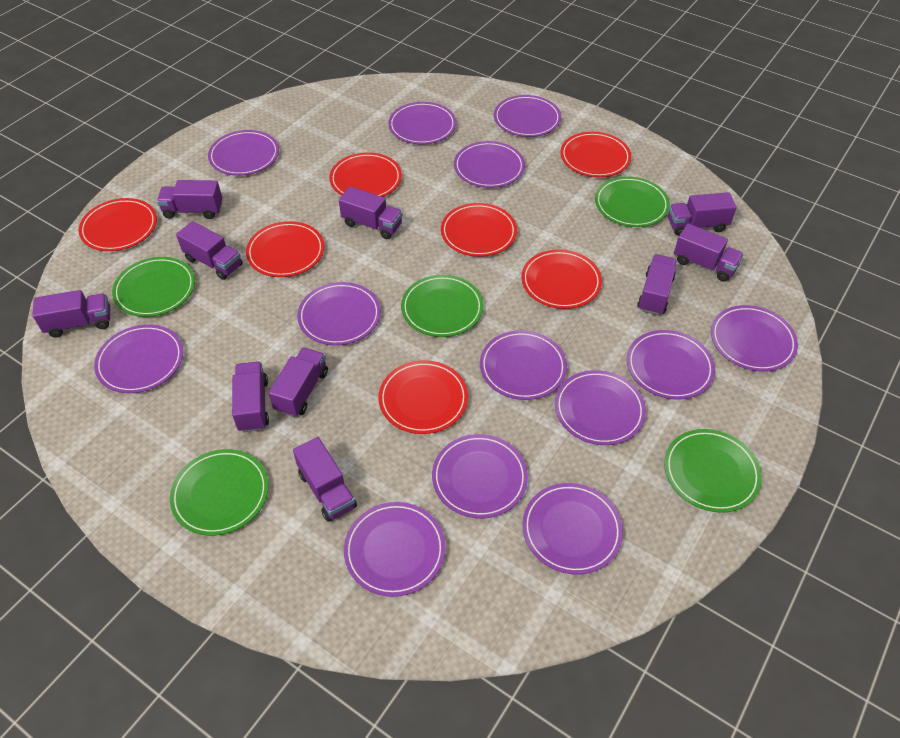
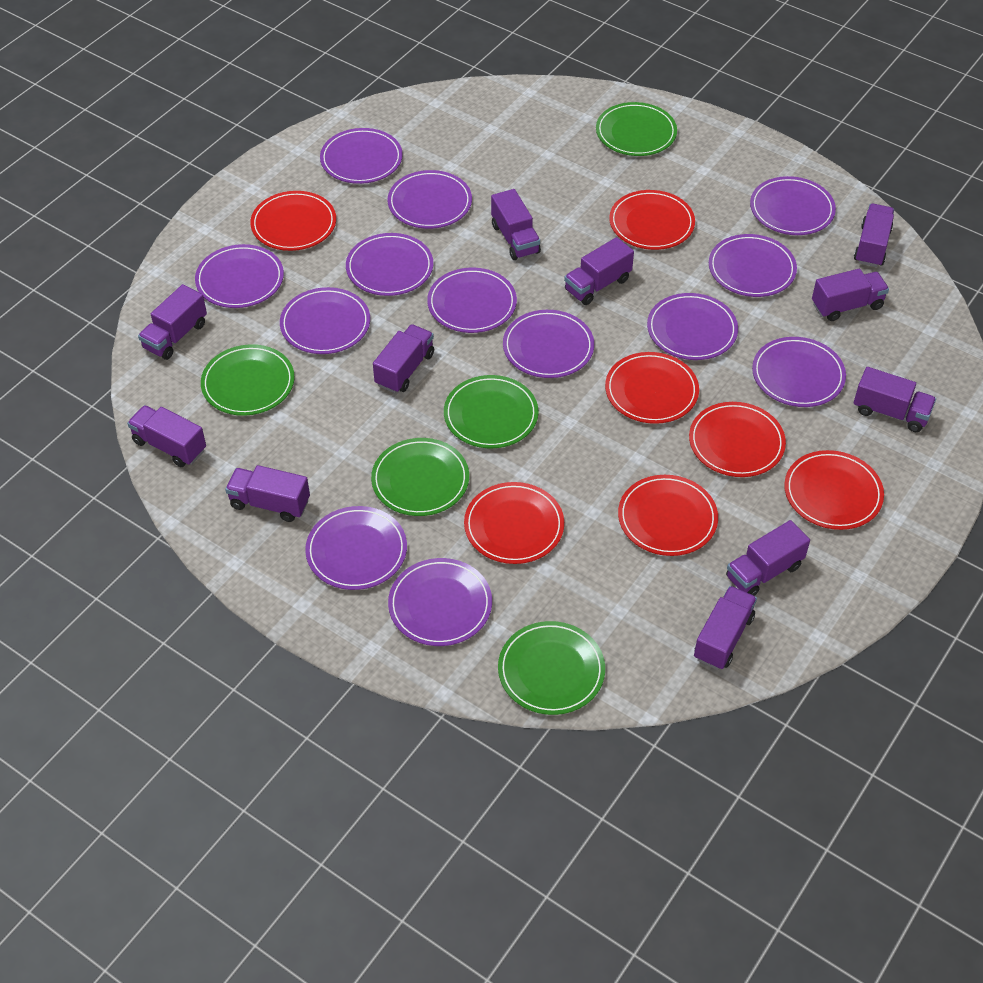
purple truck: 10 -> 11

